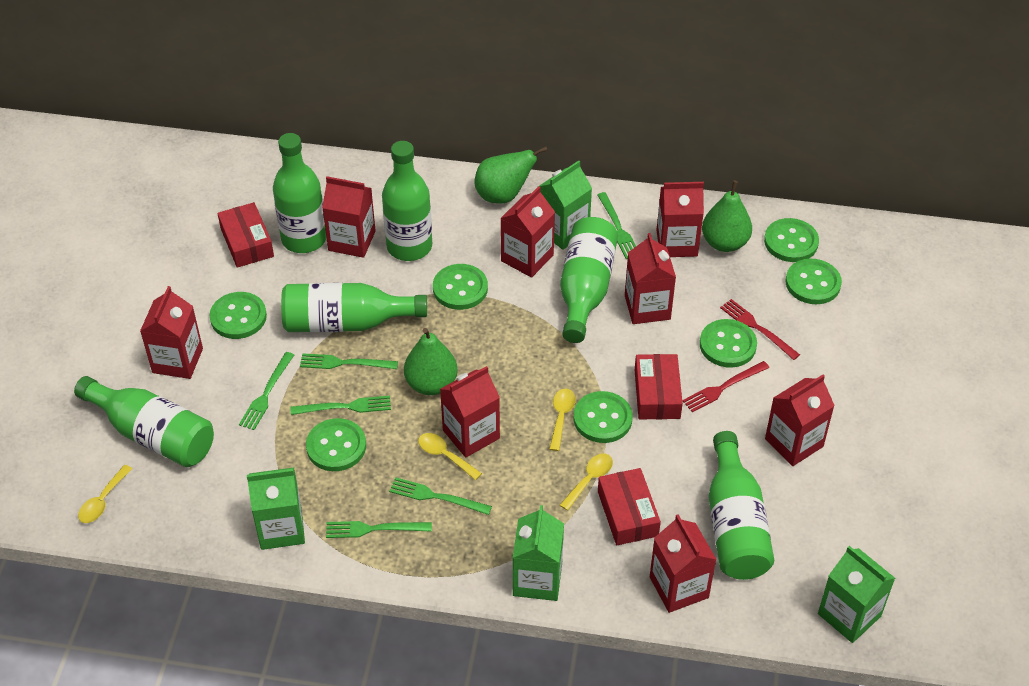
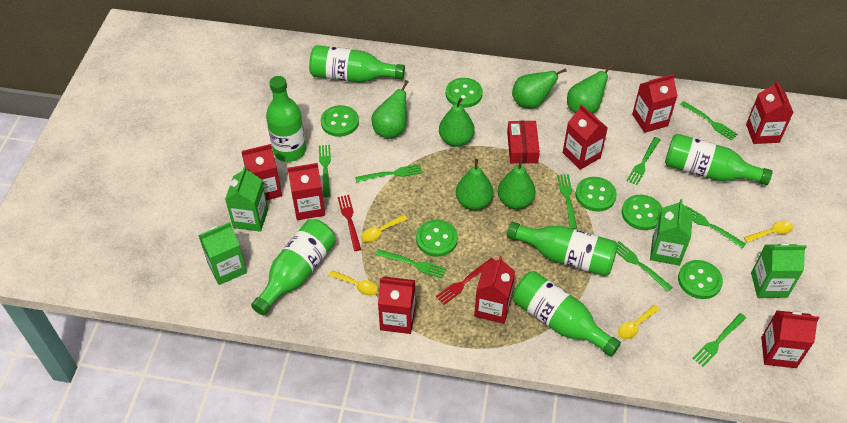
green button: 7 -> 6
green fork: 6 -> 9
green pear: 3 -> 6
red box: 3 -> 1

